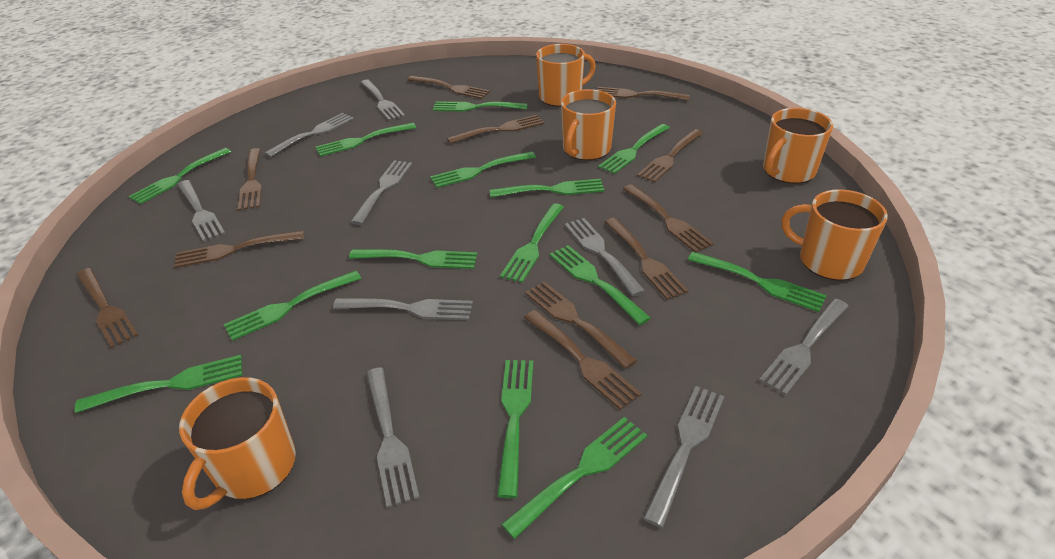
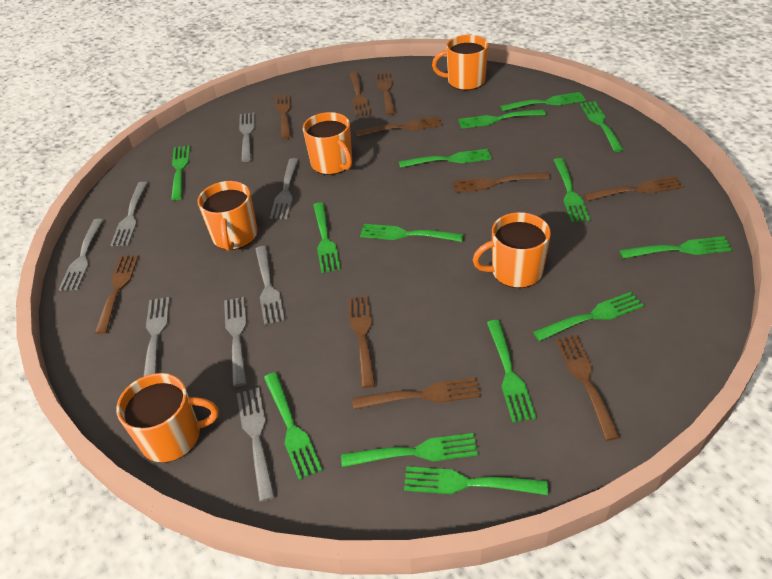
brown fork: 11 -> 10
grey fork: 9 -> 8

